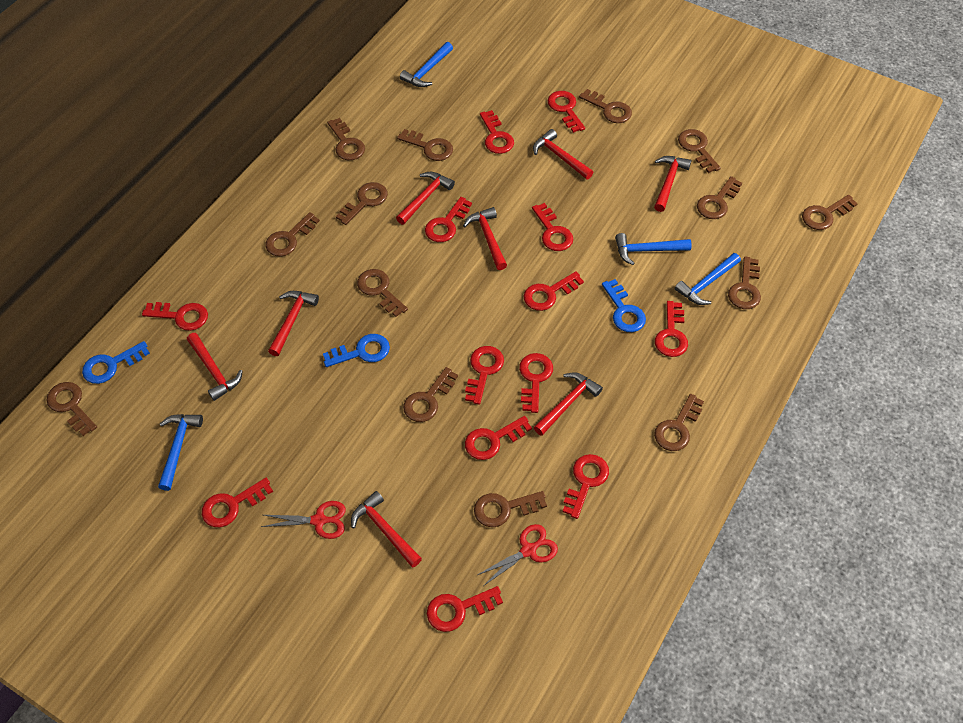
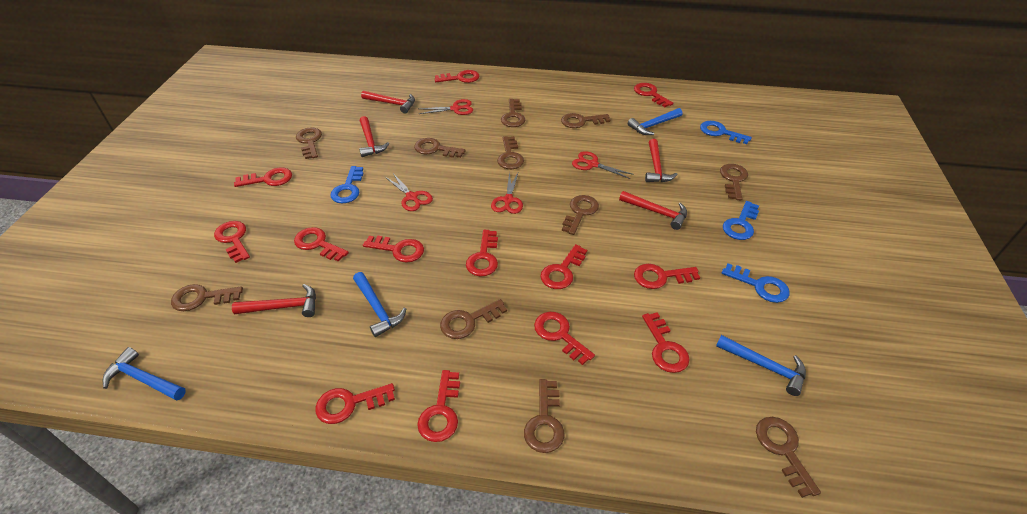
blue key: 3 -> 4
brown key: 14 -> 11
red hammer: 8 -> 5
red scissors: 2 -> 4

